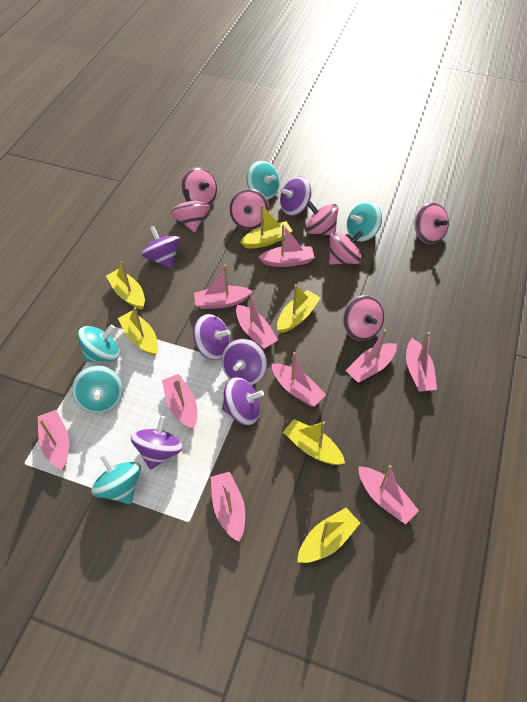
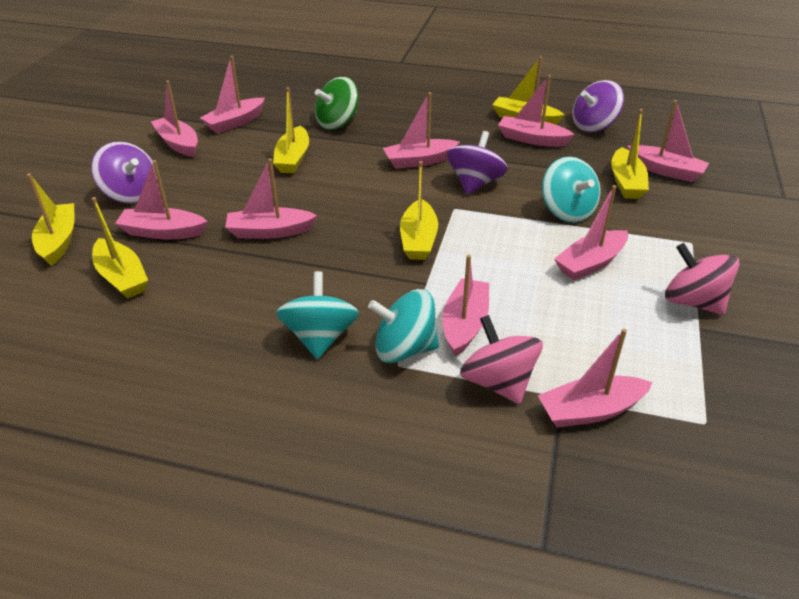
green spinning top: 0 -> 1
pink spinning top: 7 -> 2
purple spinning top: 6 -> 3
turquoise spinning top: 5 -> 3

